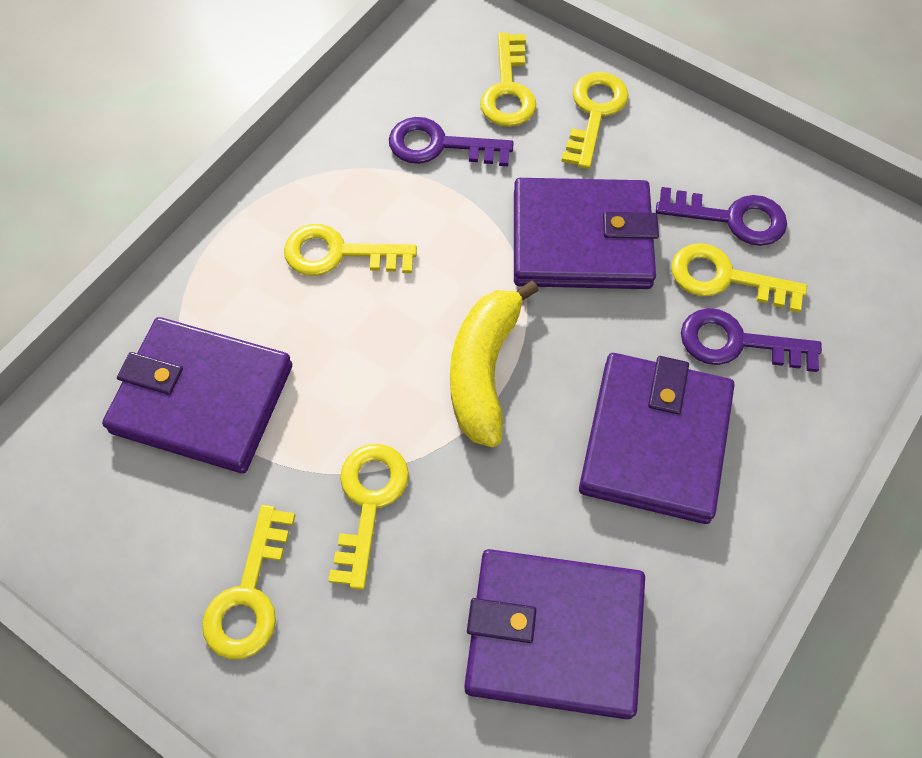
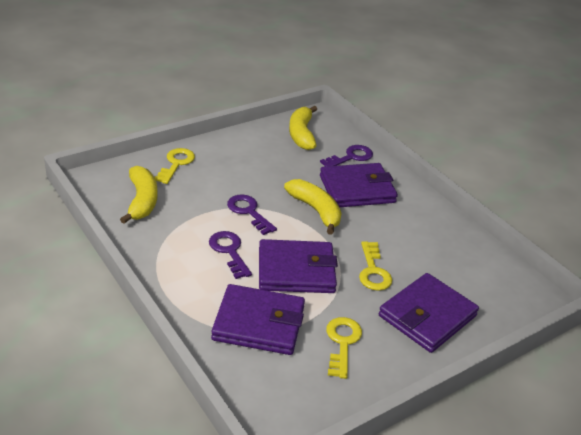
yellow banana: 1 -> 3
yellow key: 6 -> 3

